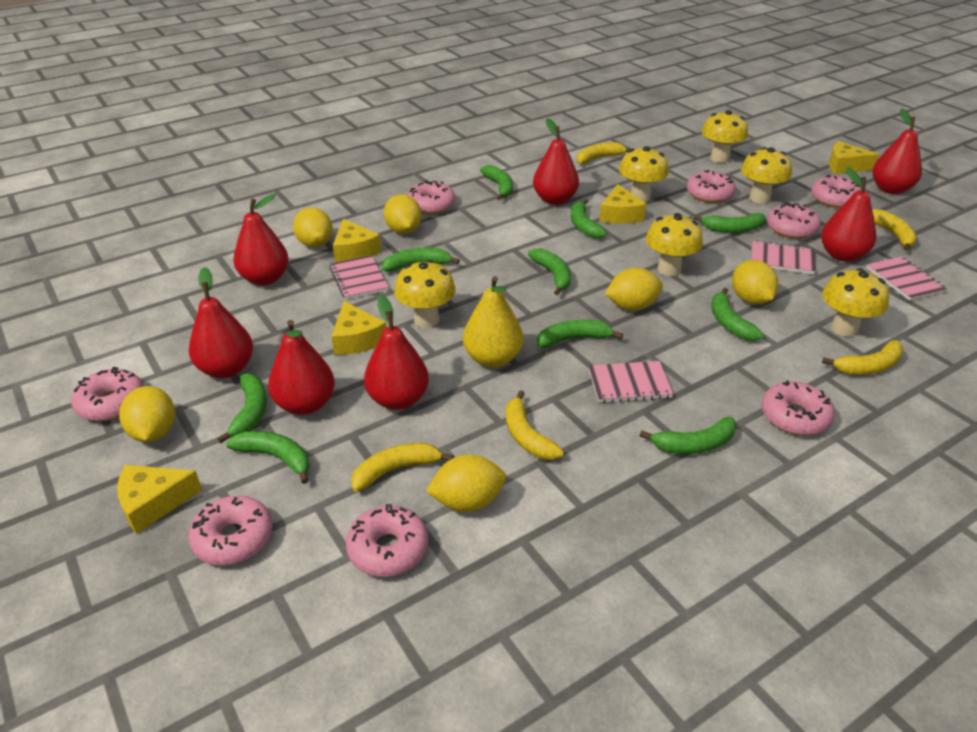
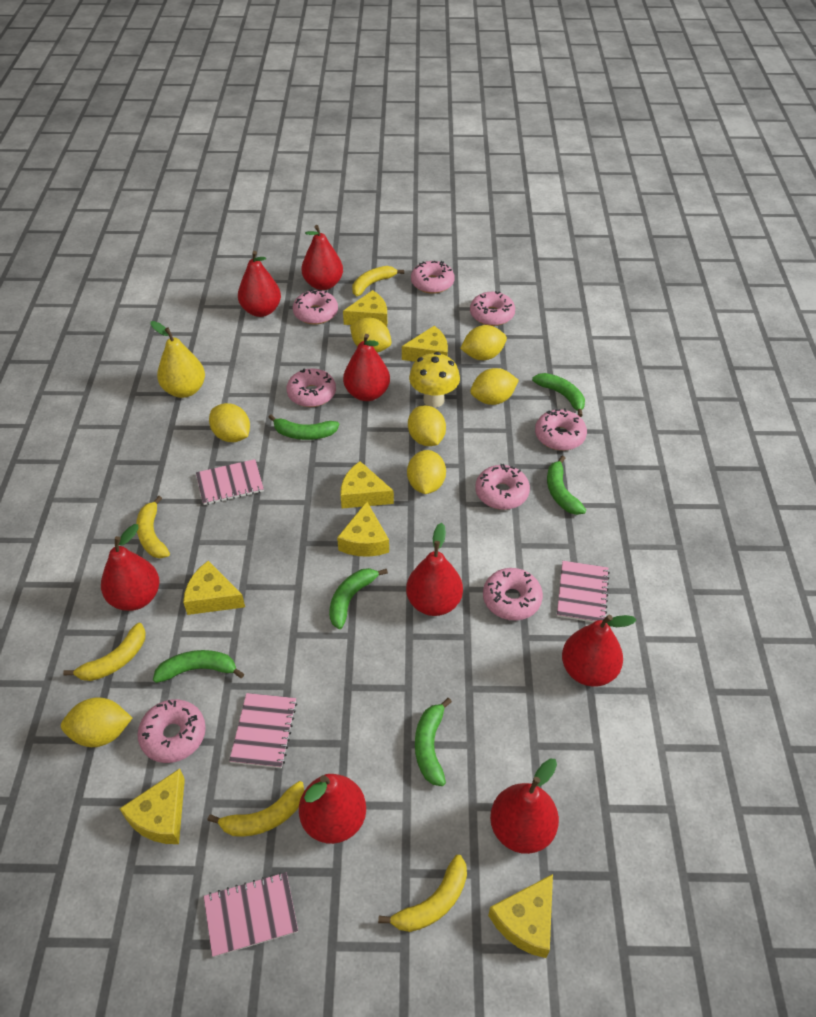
green banana: 10 -> 6
red pear: 7 -> 8
yellow cheese: 5 -> 7
yellow lemon: 6 -> 7
yellow mushroom: 6 -> 1

